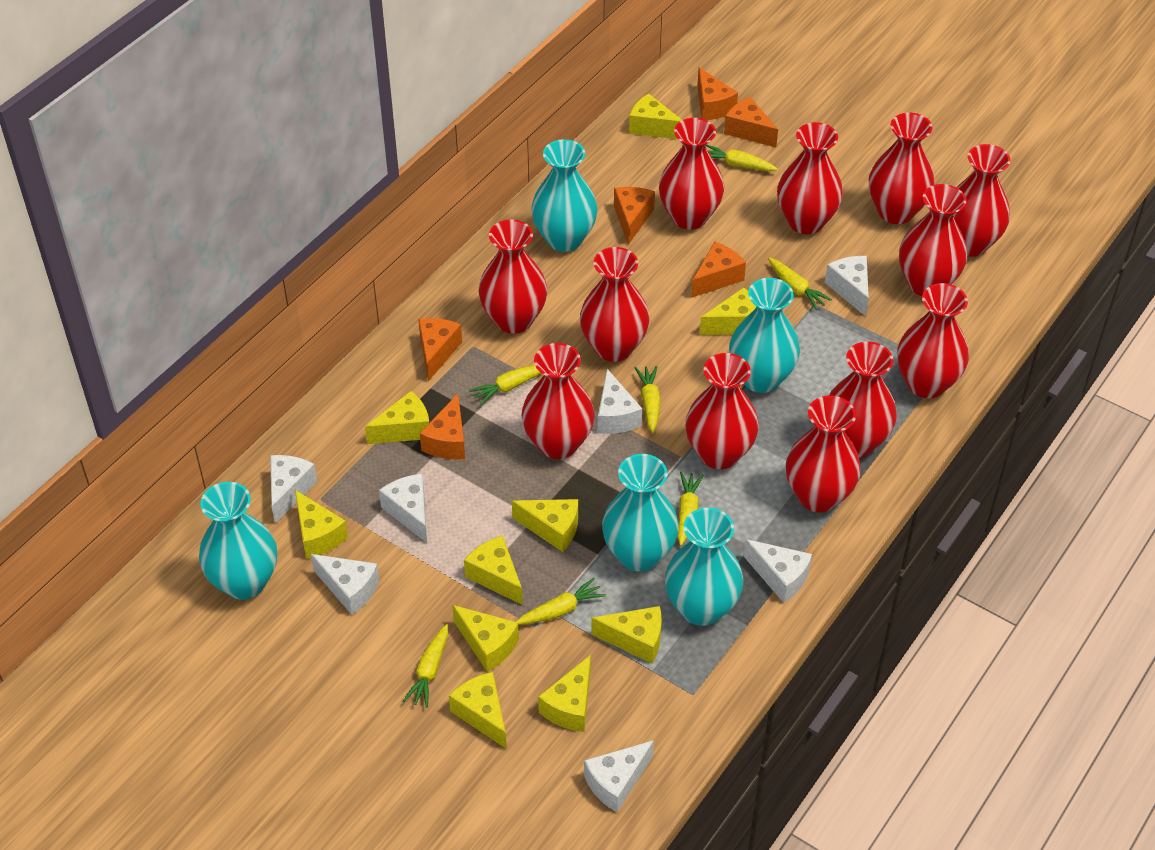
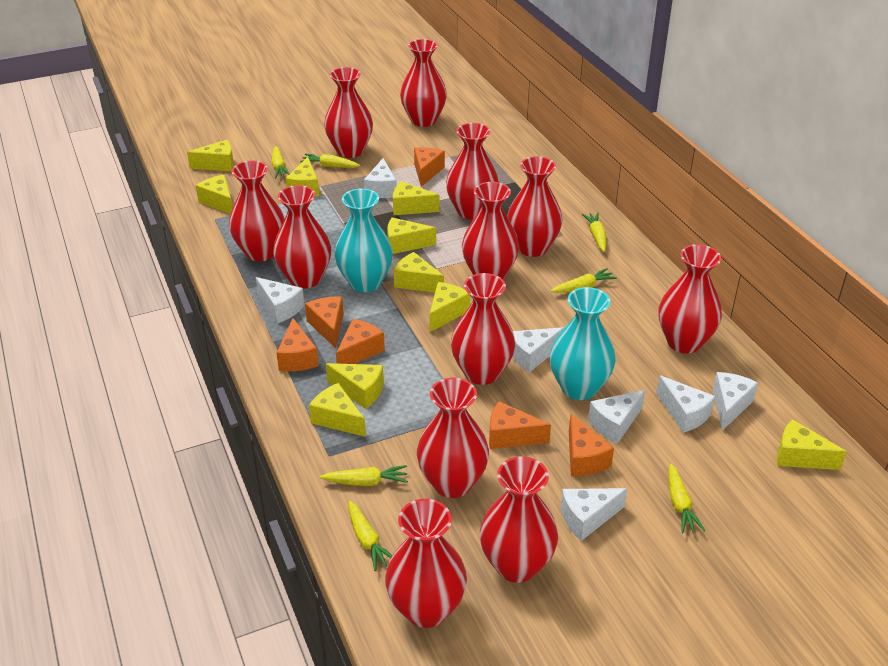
turquoise vase: 5 -> 2

